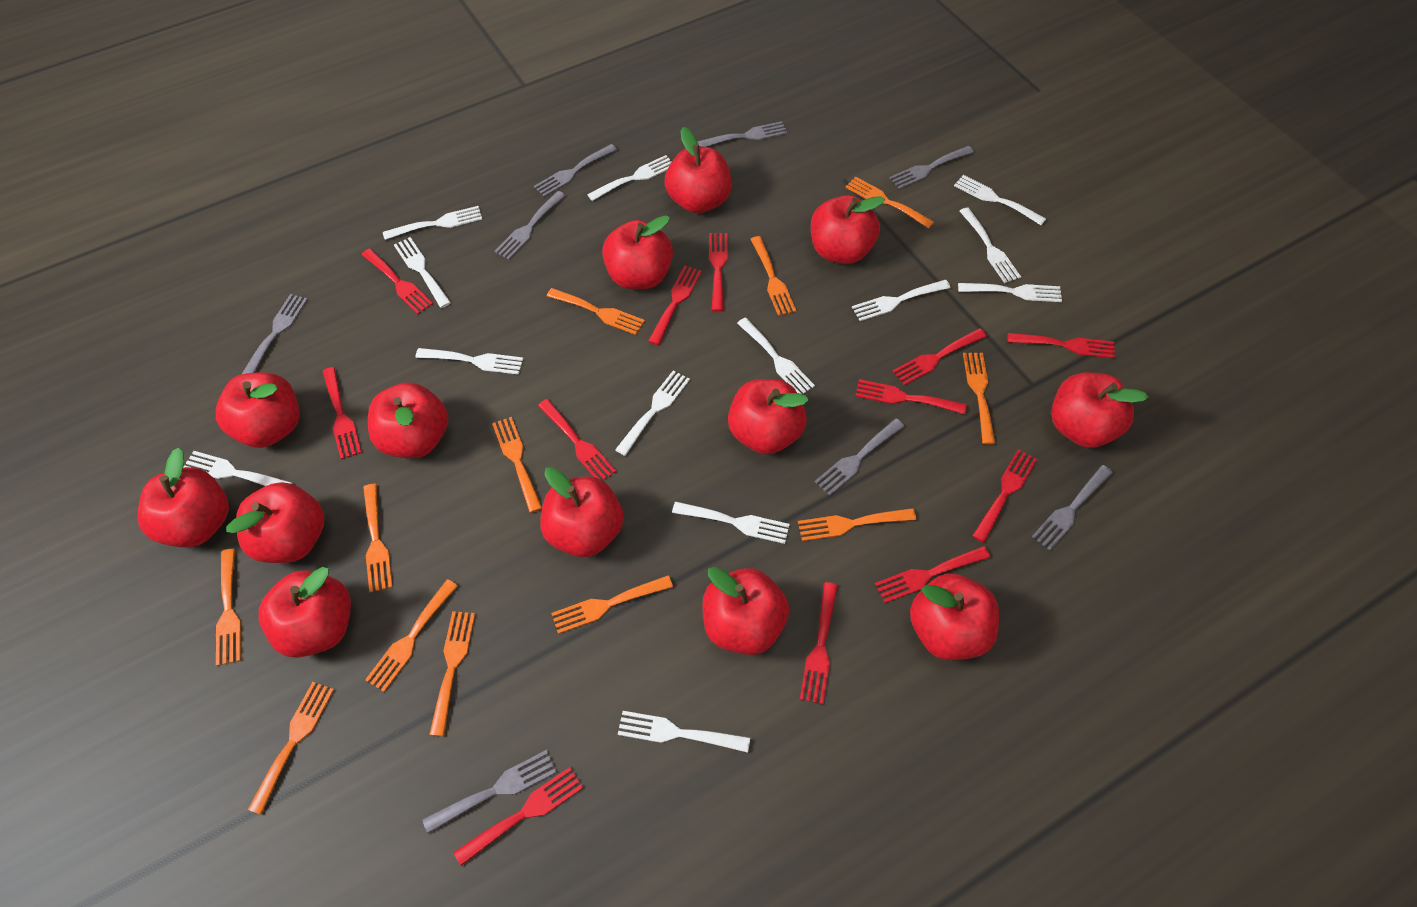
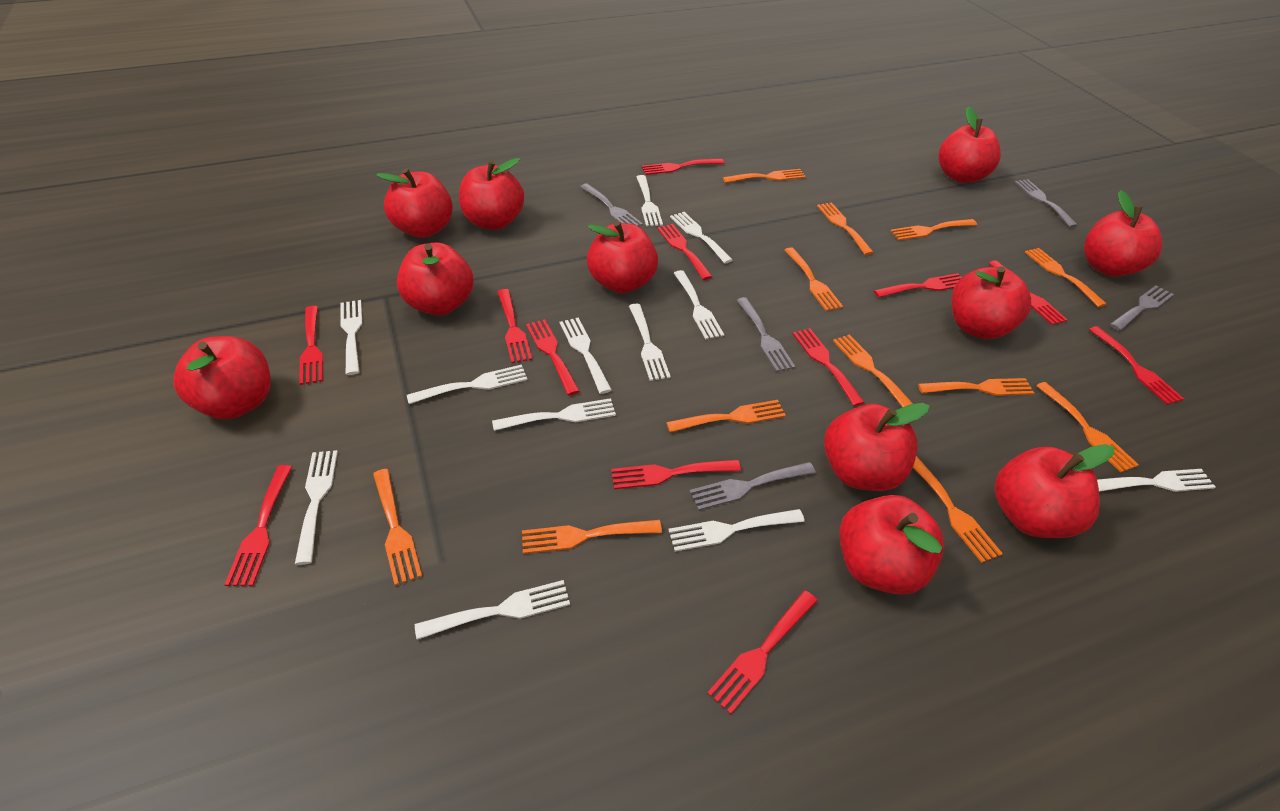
grey fork: 8 -> 5
red apple: 13 -> 11
white fork: 13 -> 12

